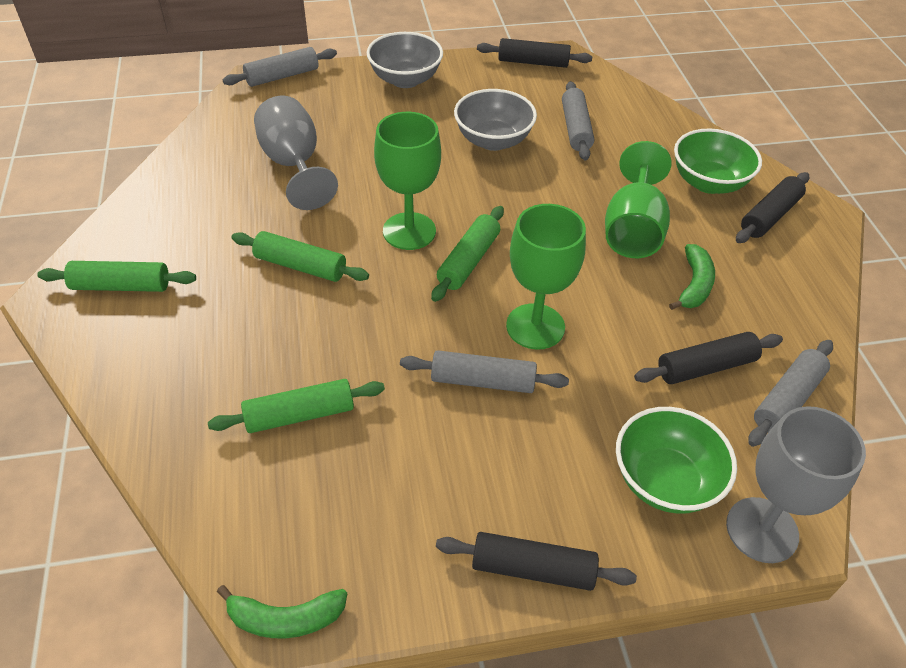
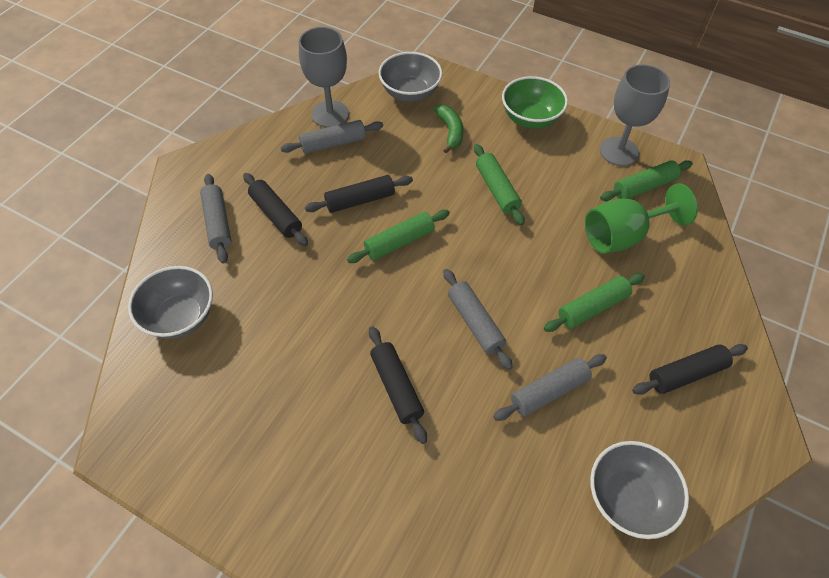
green banana: 2 -> 1
green bowl: 2 -> 1
green goblet: 3 -> 1
grey bowl: 2 -> 3

